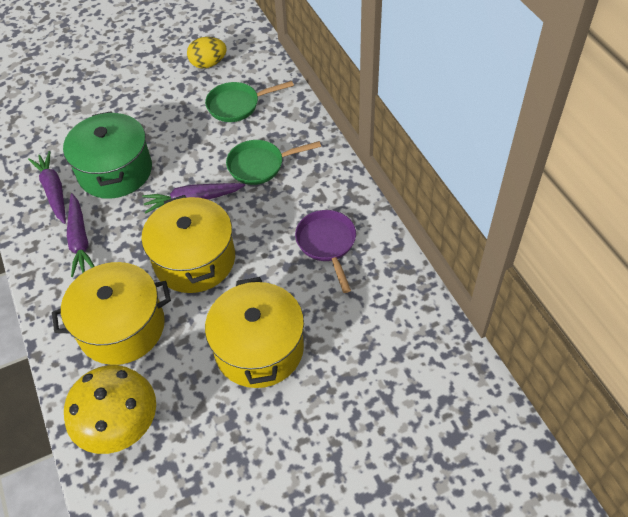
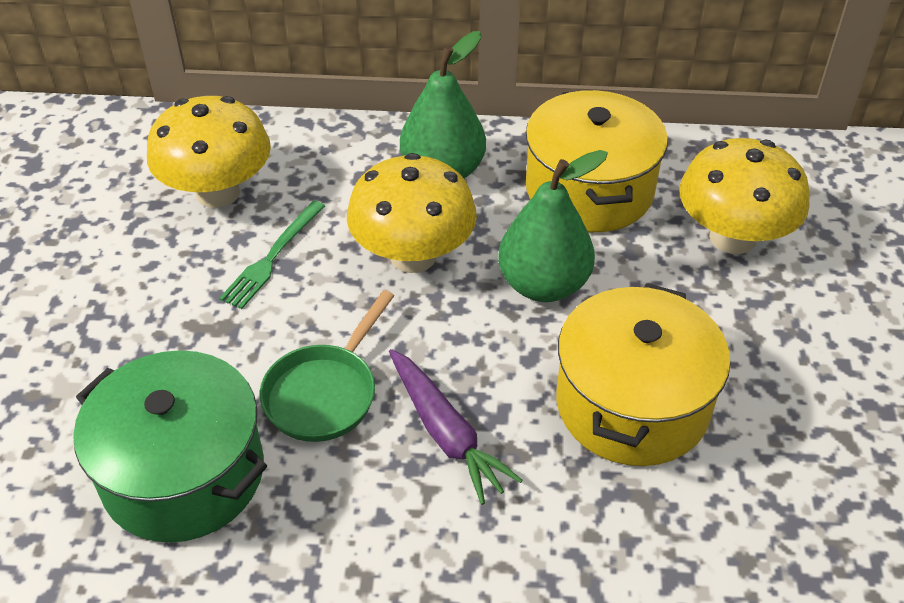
green fork: 0 -> 1
green pan: 2 -> 1
green pear: 0 -> 2
purple carrot: 3 -> 1
purple pan: 1 -> 0
yellow egg: 1 -> 0
yellow mushroom: 1 -> 3
yellow pot: 3 -> 2

